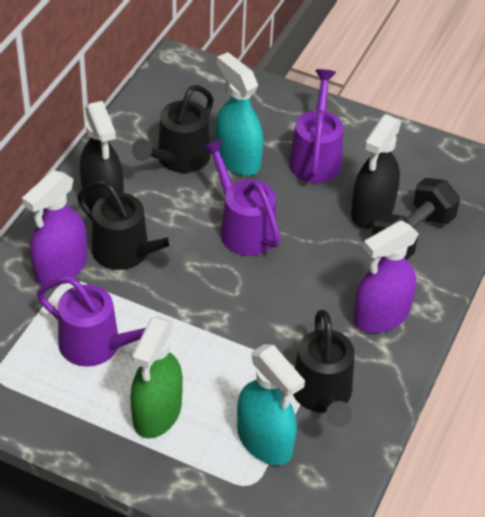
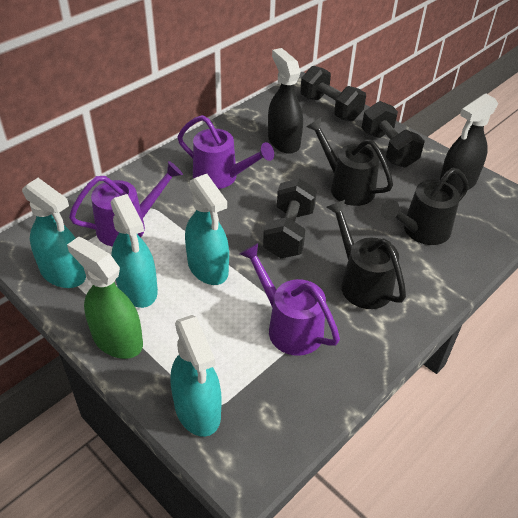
black dumbbell: 1 -> 3
purple spray bottle: 2 -> 0
turquoise spray bottle: 2 -> 4

